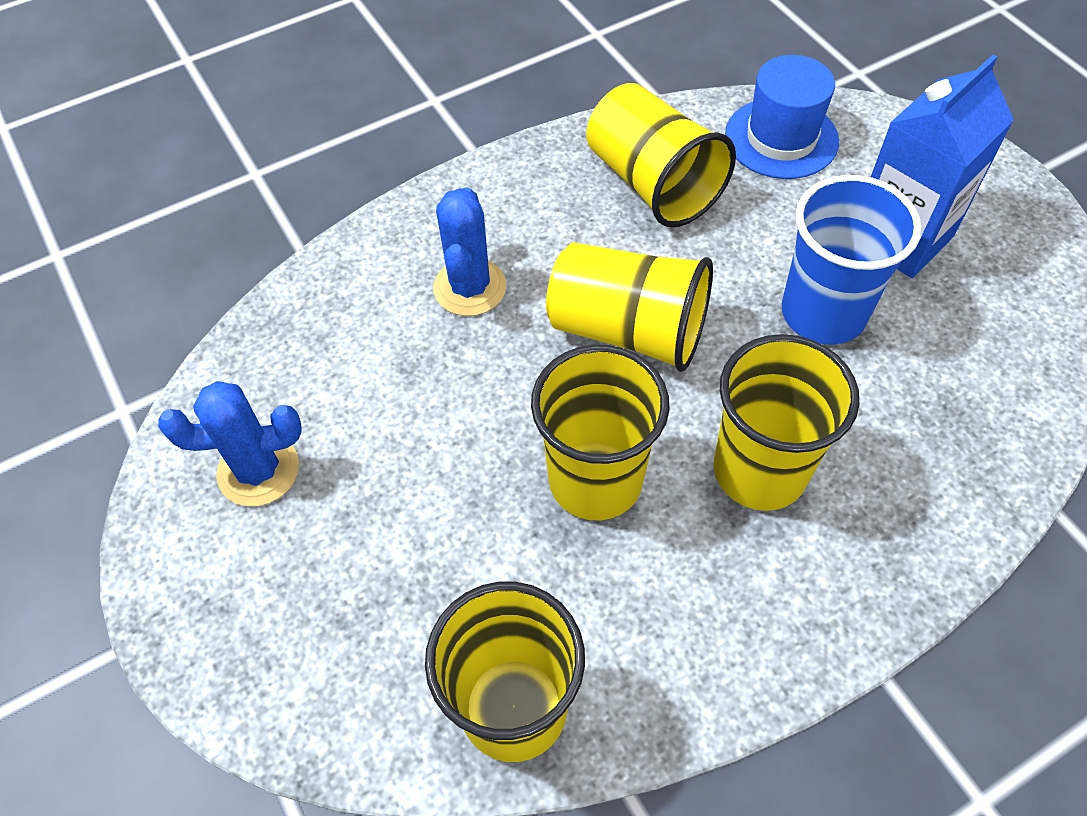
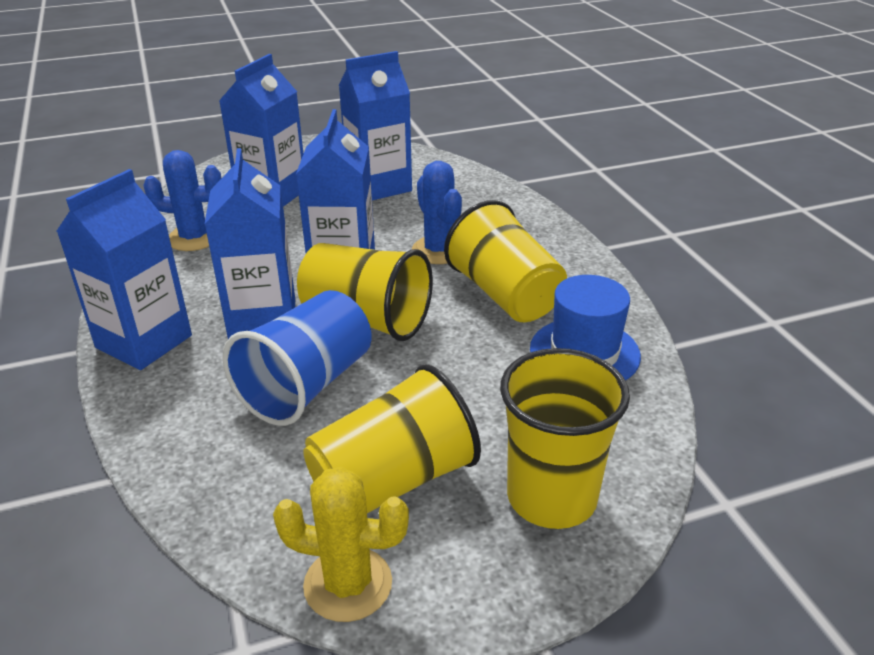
blue carton: 1 -> 5
yellow cactus: 0 -> 1
yellow cup: 5 -> 4

